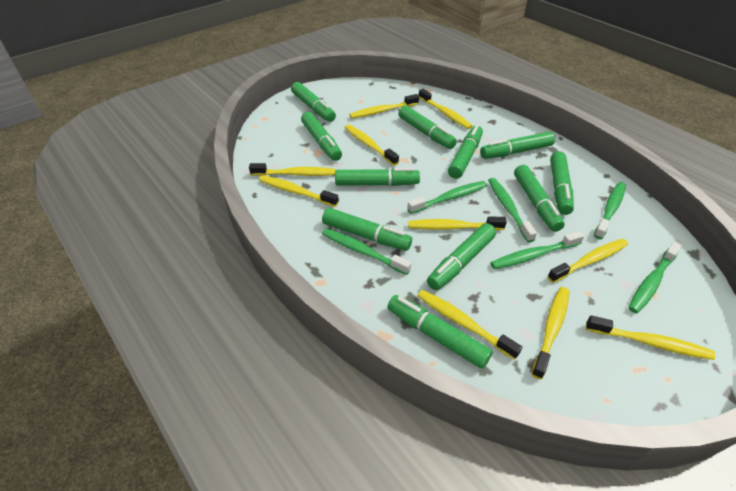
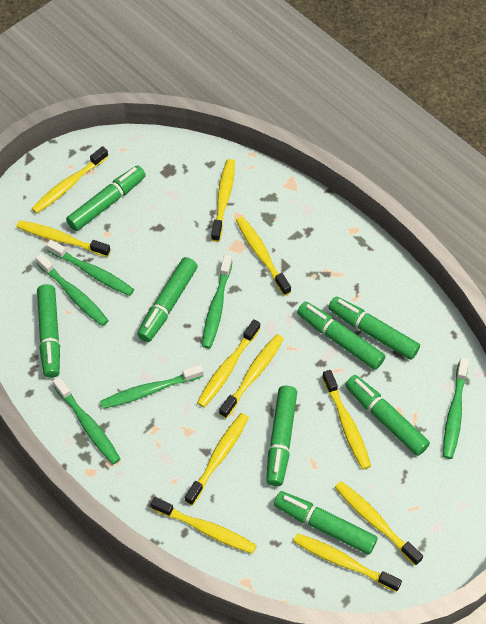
green marker: 11 -> 8
yellow toothbrush: 10 -> 11

